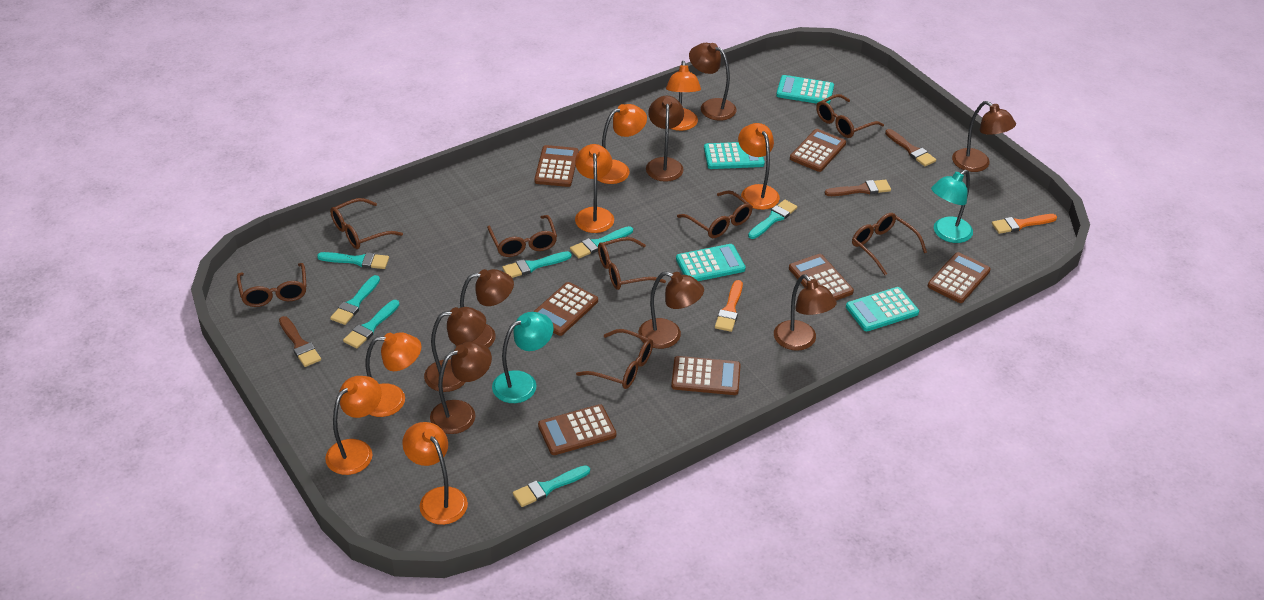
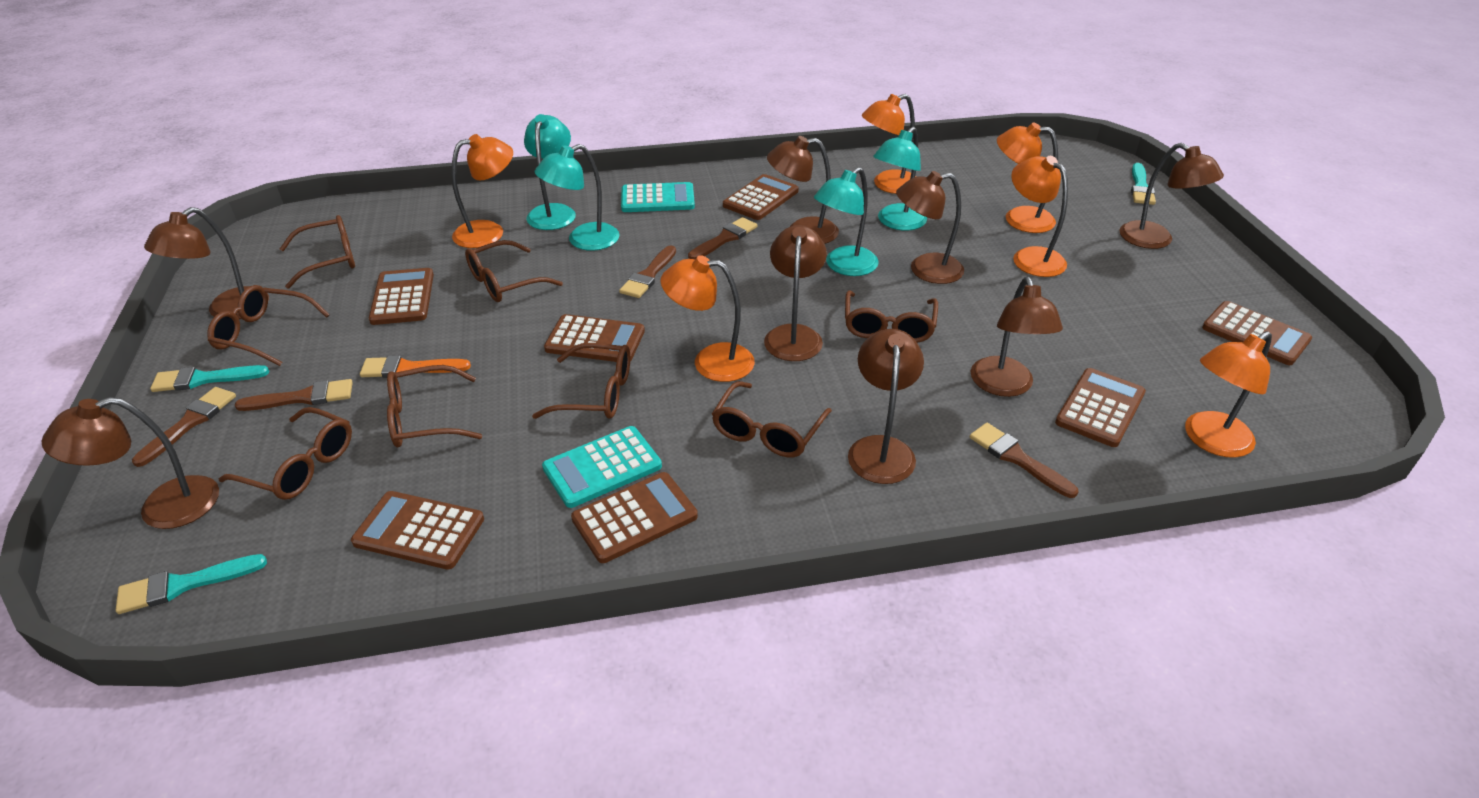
brown brush: 3 -> 5
orange brush: 2 -> 1
orange lamp: 7 -> 6
turquoise brush: 7 -> 3
turquoise calculator: 4 -> 2
turquoise lamp: 2 -> 4

